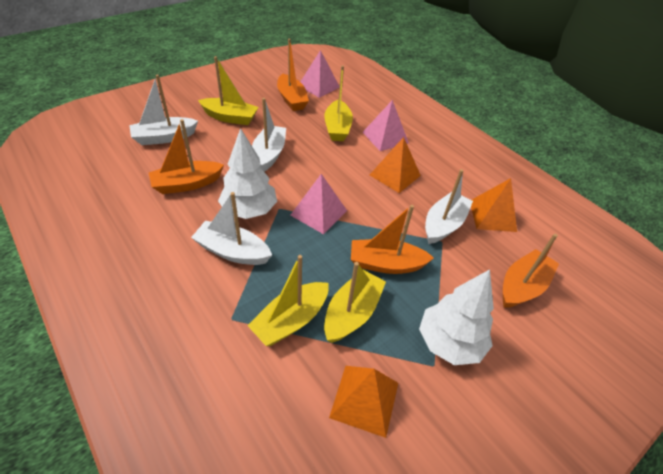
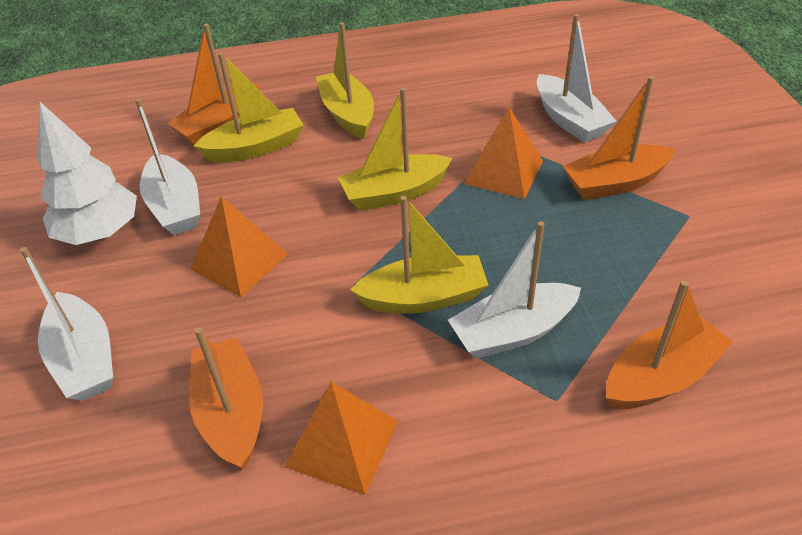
pink pyramid: 3 -> 0
white tree: 2 -> 1

